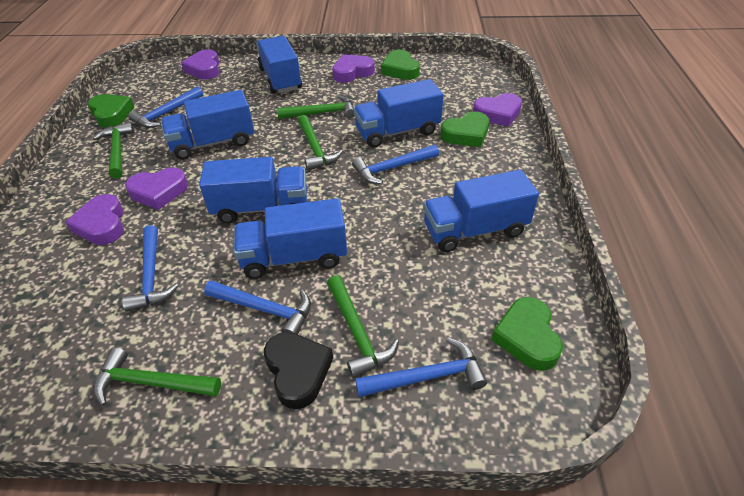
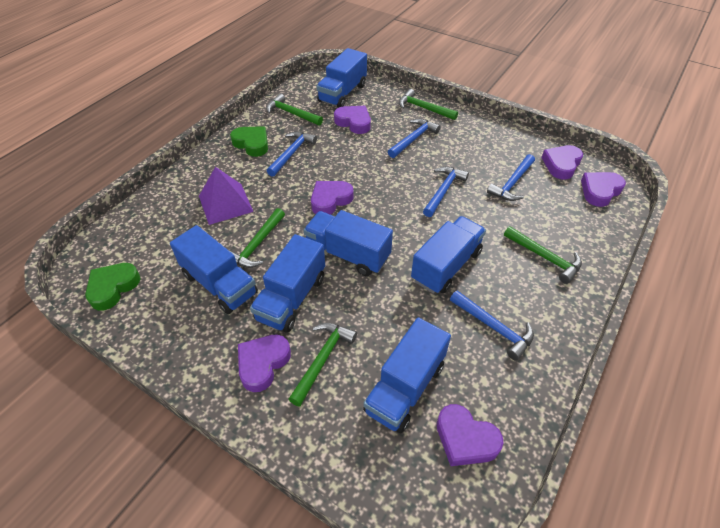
black heart: 1 -> 0
green heart: 4 -> 2
purple heart: 5 -> 6
purple pyramid: 0 -> 1

